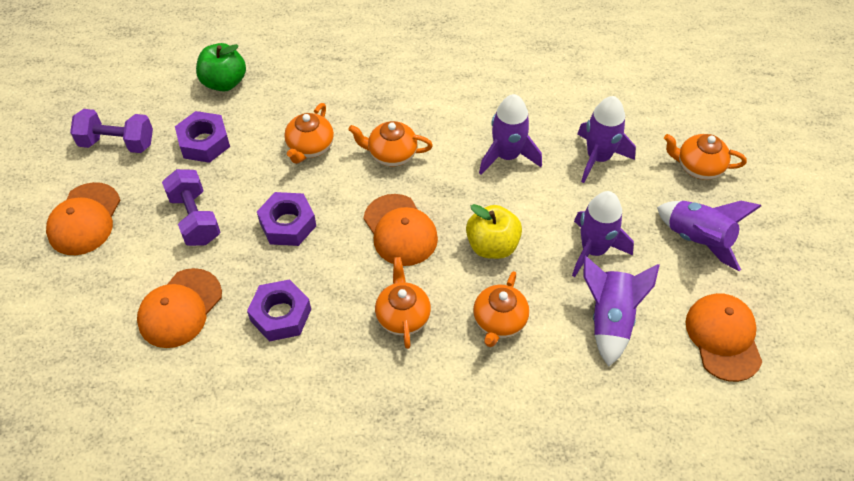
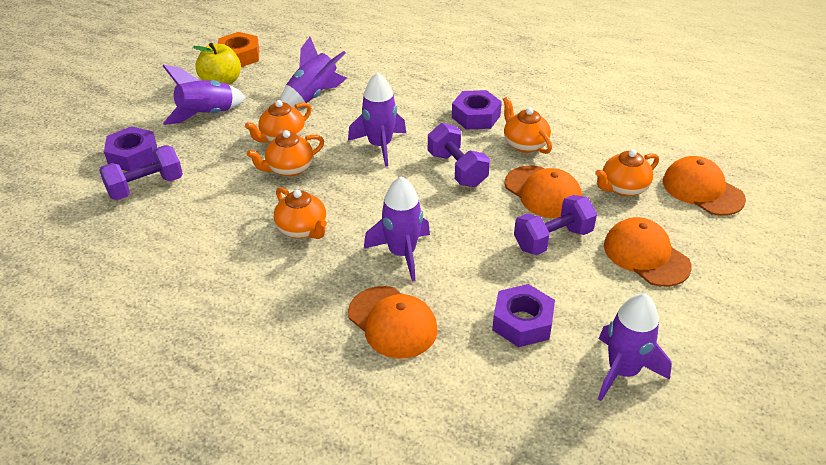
green apple: 1 -> 0
orange nut: 0 -> 1
purple dumbbell: 2 -> 3

